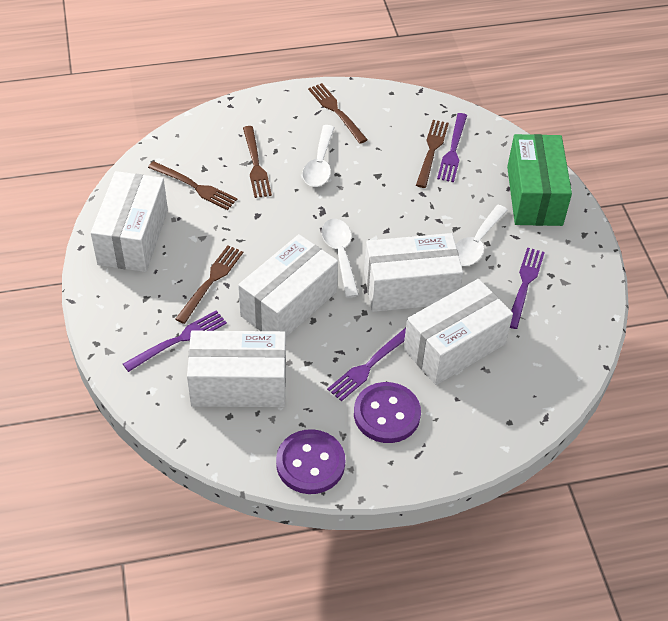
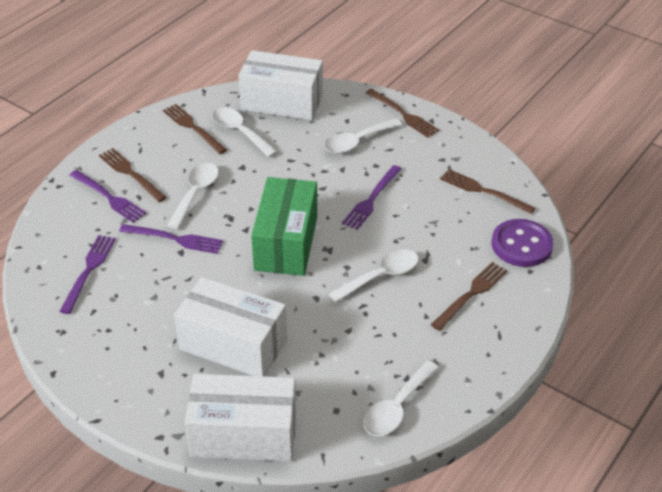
purple button: 2 -> 1
white box: 5 -> 3
white spoon: 3 -> 5

